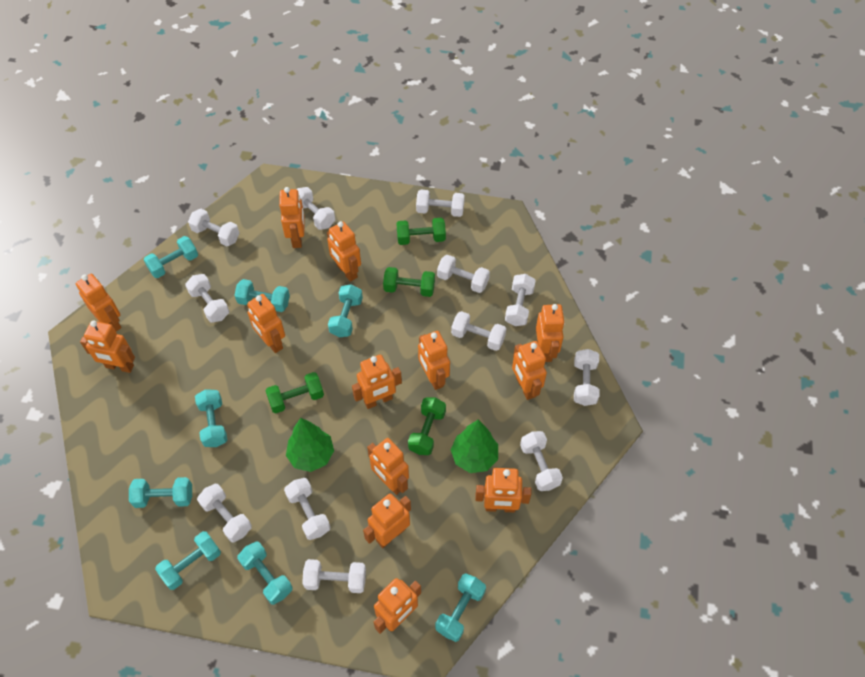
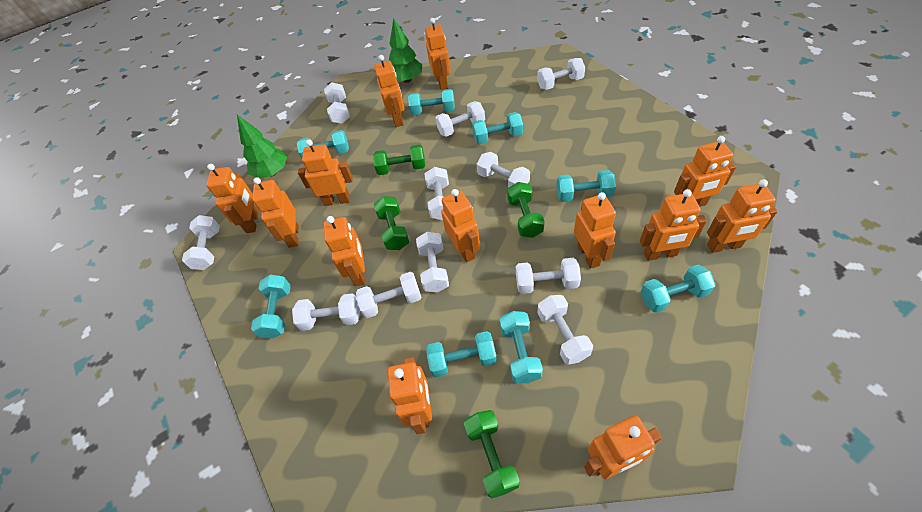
white dumbbell: 12 -> 11

